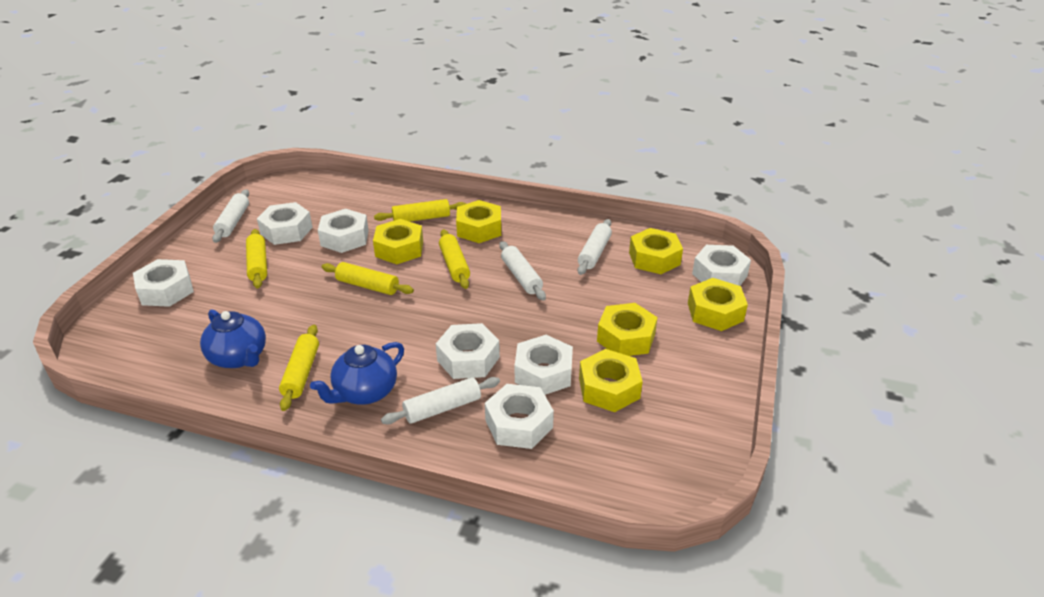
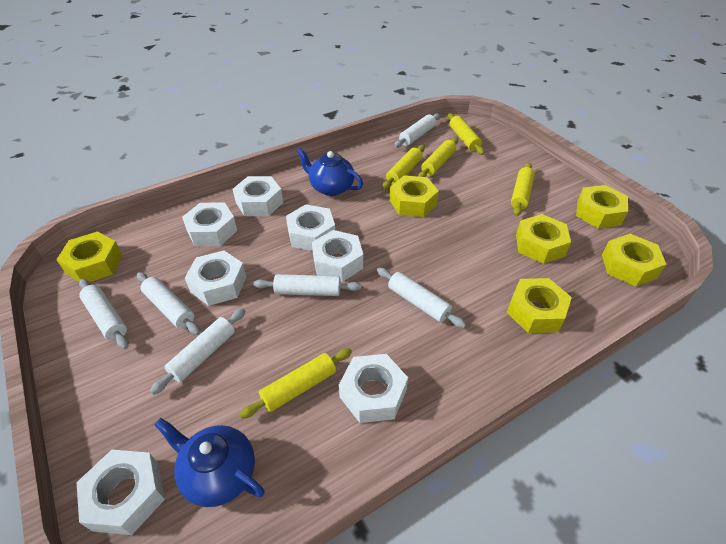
white rolling pin: 4 -> 6

